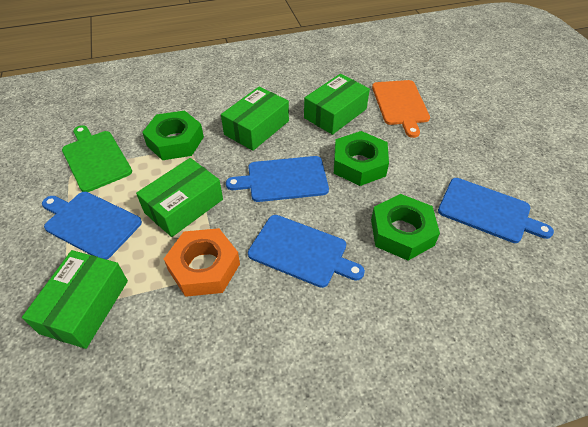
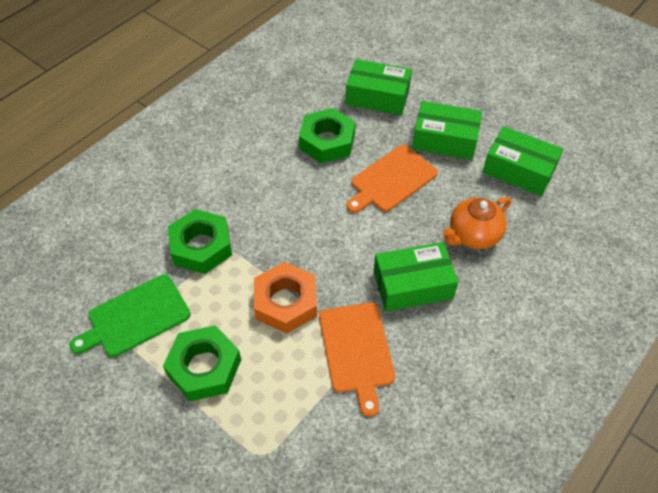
blue cutting board: 4 -> 0
orange cutting board: 1 -> 2
orange teapot: 0 -> 1

